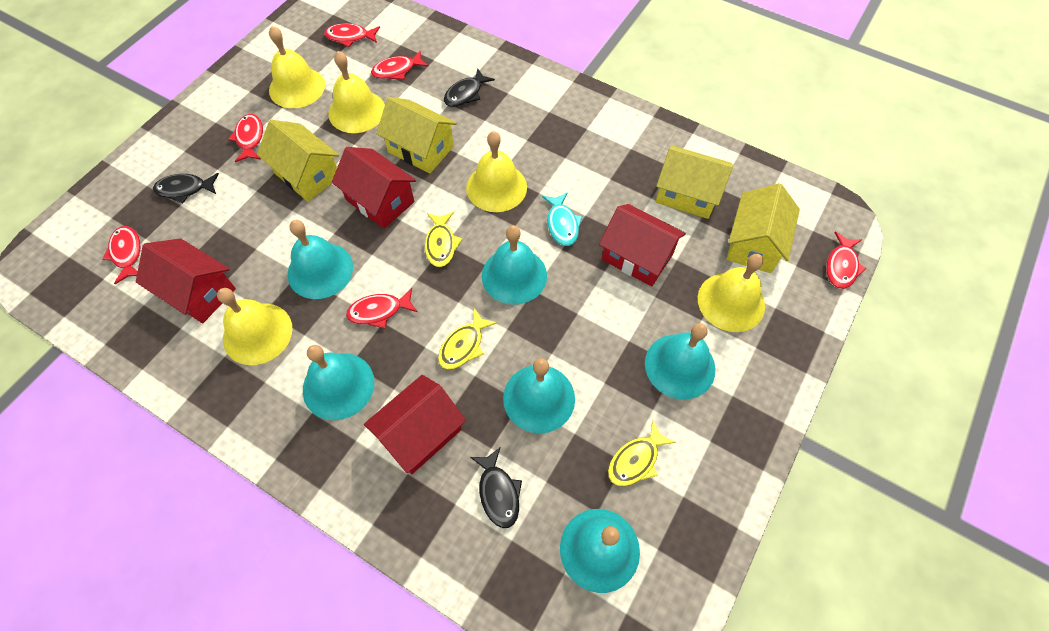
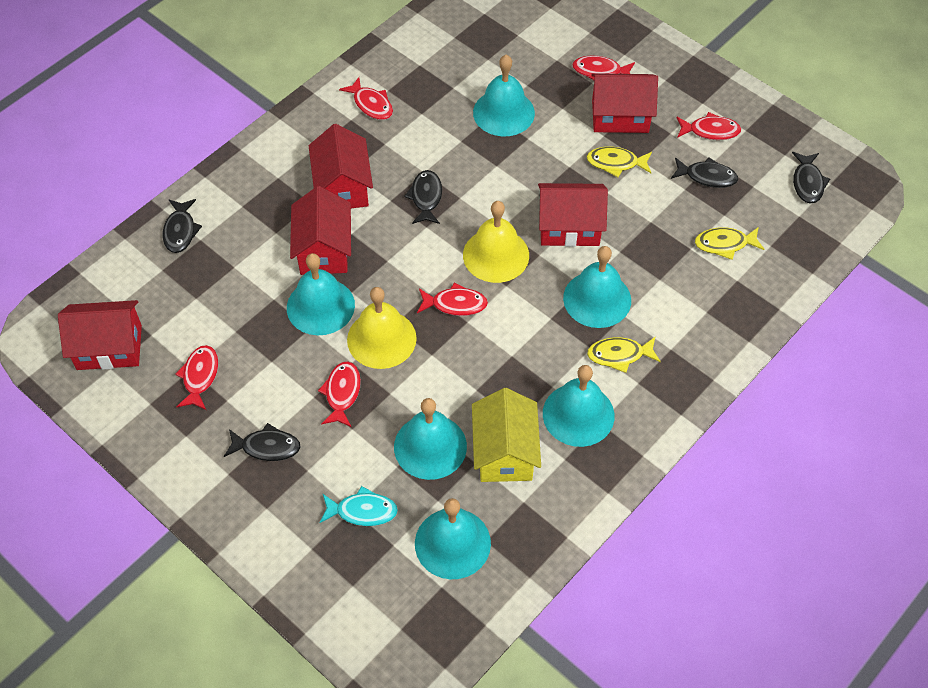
black fish: 3 -> 5
red house: 4 -> 5
yellow bell: 5 -> 2
yellow house: 4 -> 1

